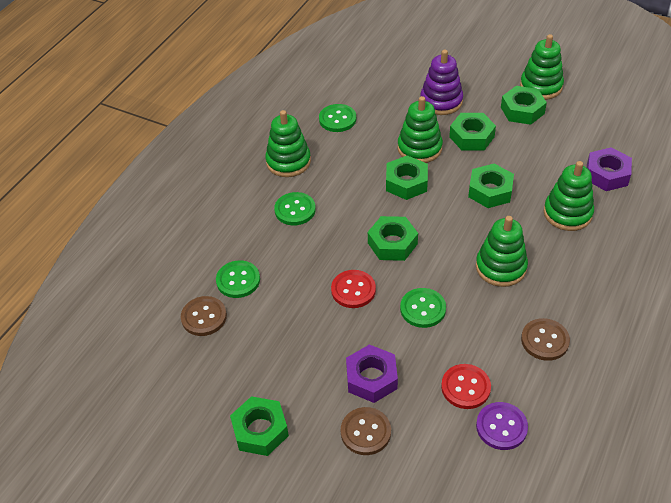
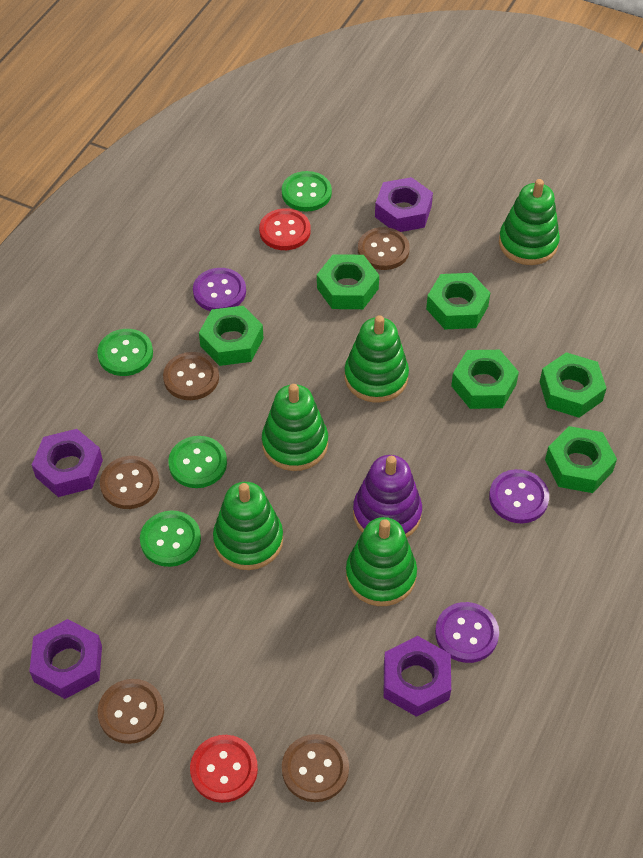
brown button: 3 -> 5
purple button: 1 -> 3
purple nut: 2 -> 4

